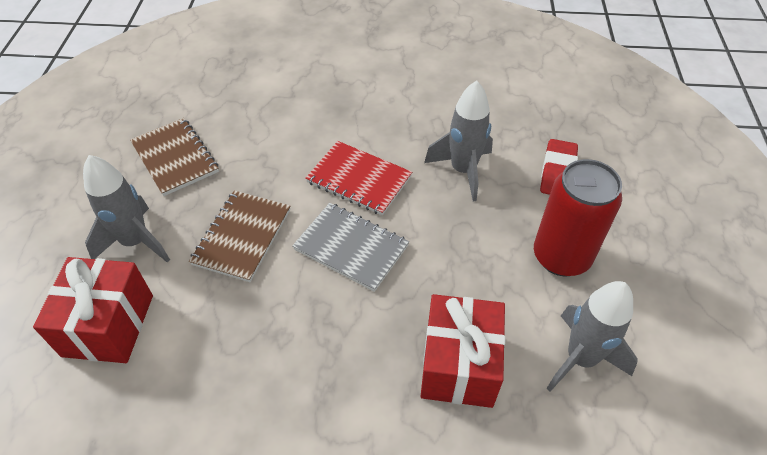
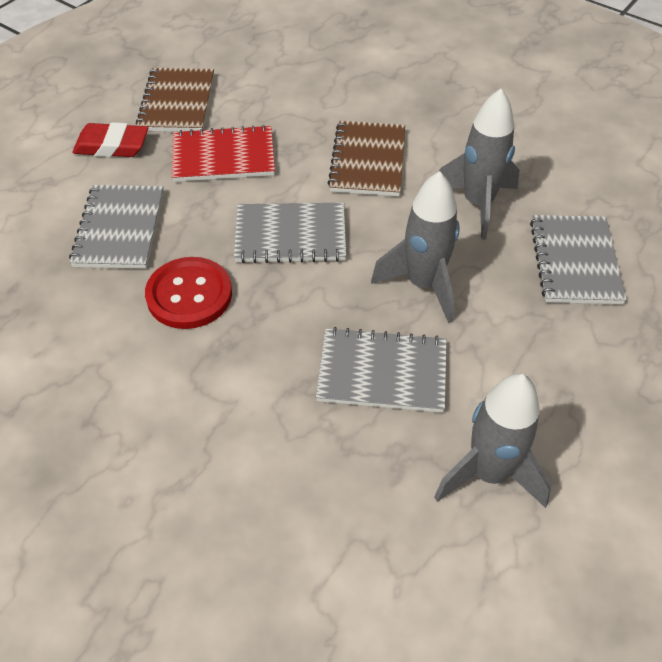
grey notebook: 1 -> 4
red button: 0 -> 1
red can: 1 -> 0
red gift: 2 -> 0

